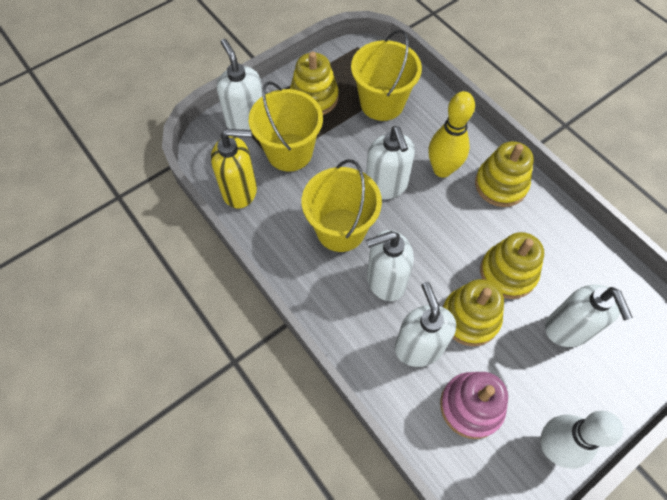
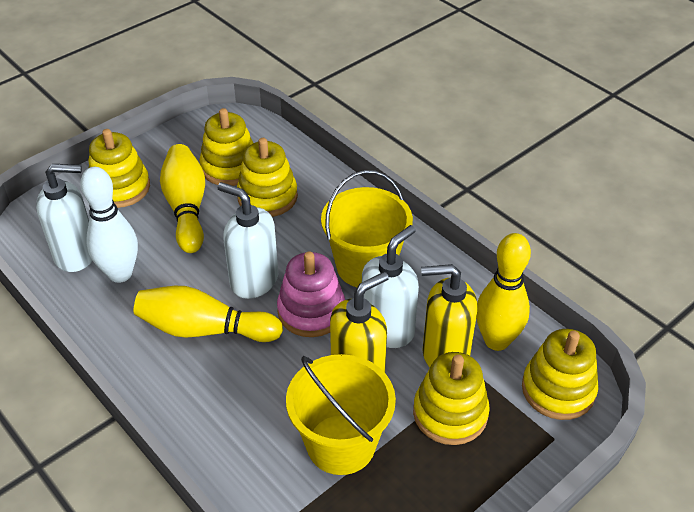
white soap dispenser: 5 -> 3
yellow bowling pin: 1 -> 3
yellow bucket: 3 -> 2
yellow soap dispenser: 1 -> 2
yellow stacking toy: 4 -> 5

